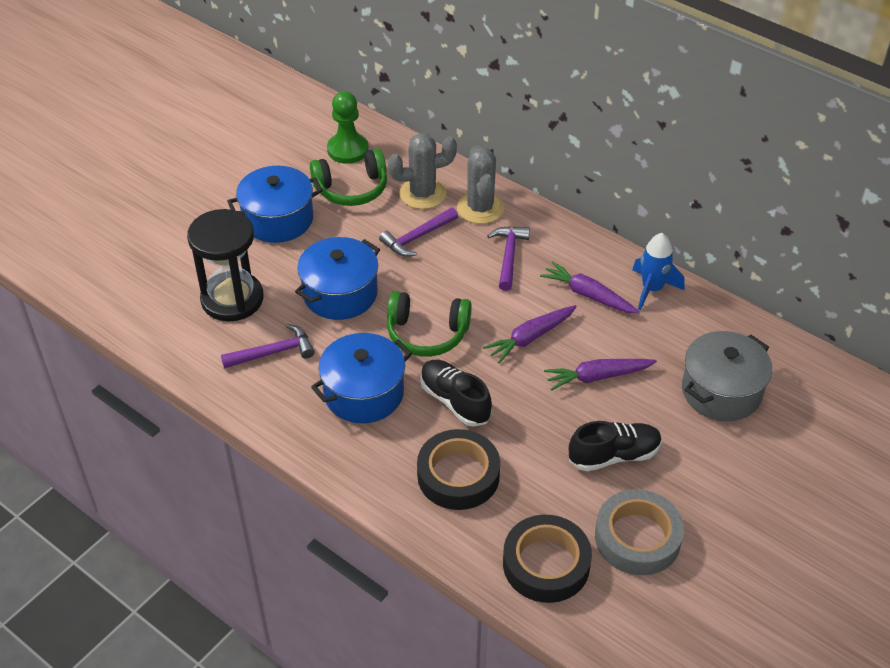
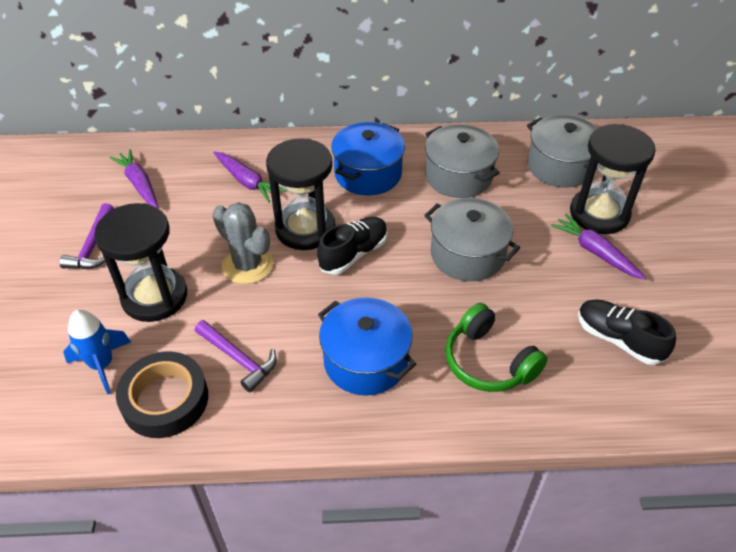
black hourglass: 1 -> 3
black tape: 2 -> 1
blue pot: 3 -> 2
green headphones: 2 -> 1
green pawn: 1 -> 0
grey cactus: 2 -> 1
grey pot: 1 -> 3
grey tape: 1 -> 0
purple hammer: 3 -> 2

